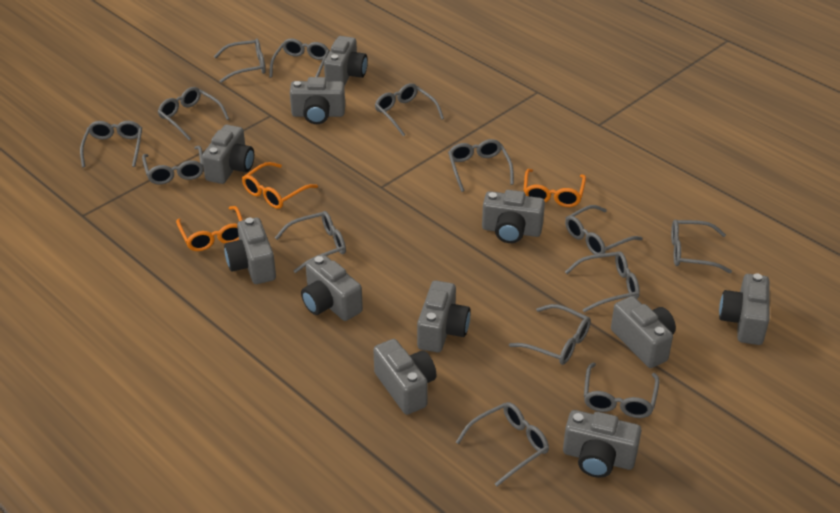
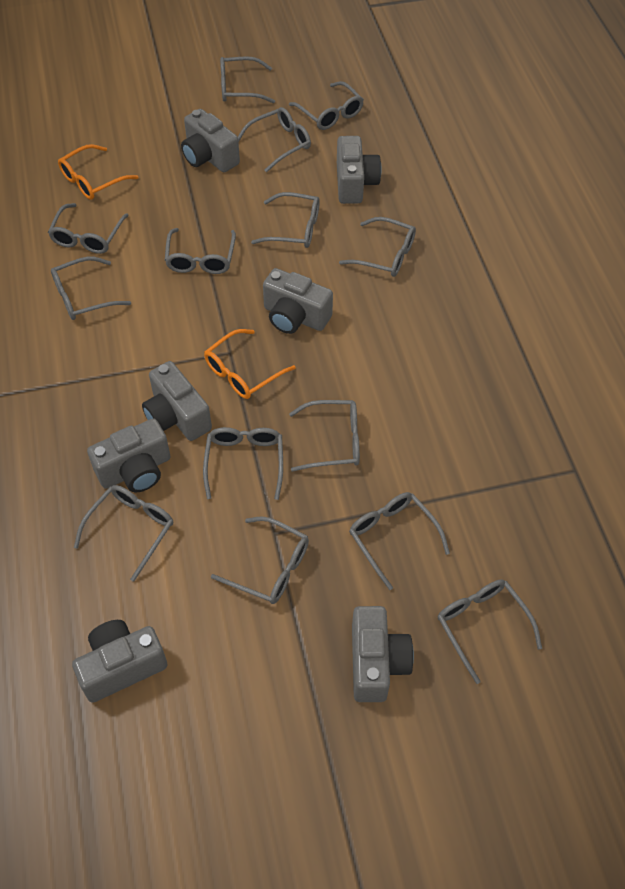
grey camera: 11 -> 7
orange glasses: 3 -> 2

